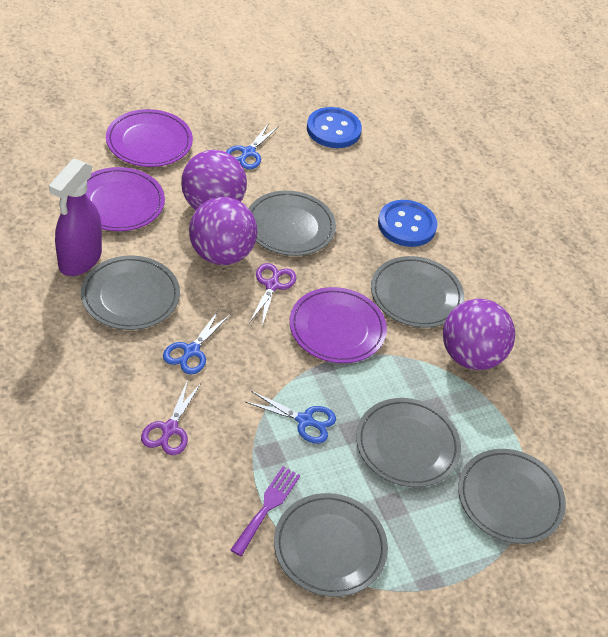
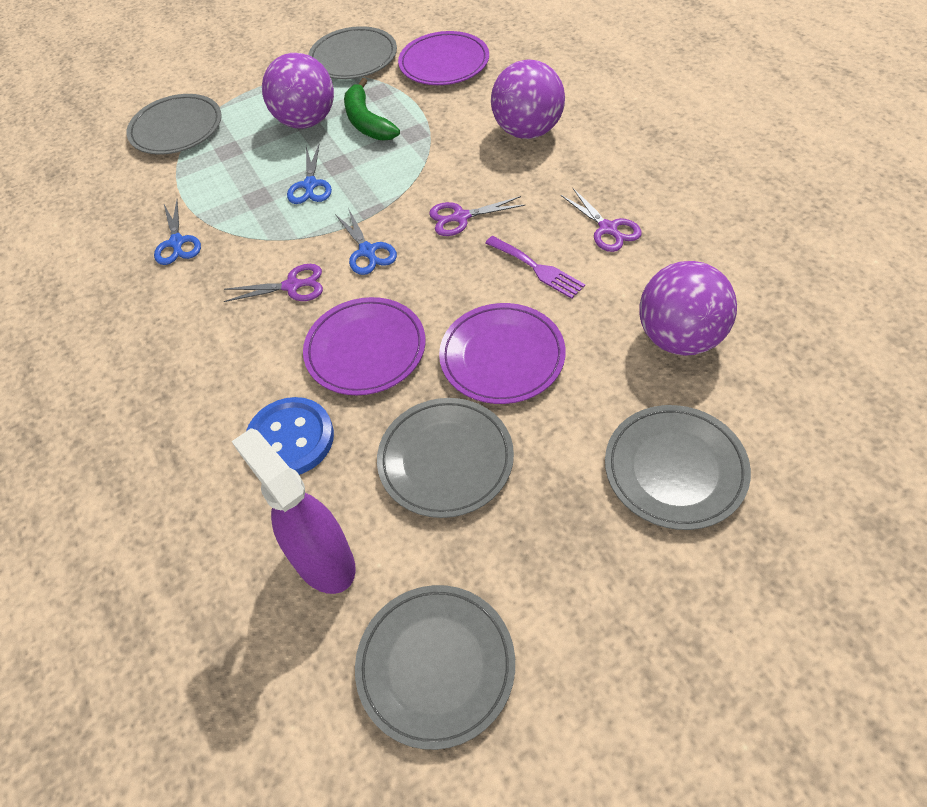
blue button: 2 -> 1
green banana: 0 -> 1
grey plate: 6 -> 5
purple scissors: 2 -> 3

